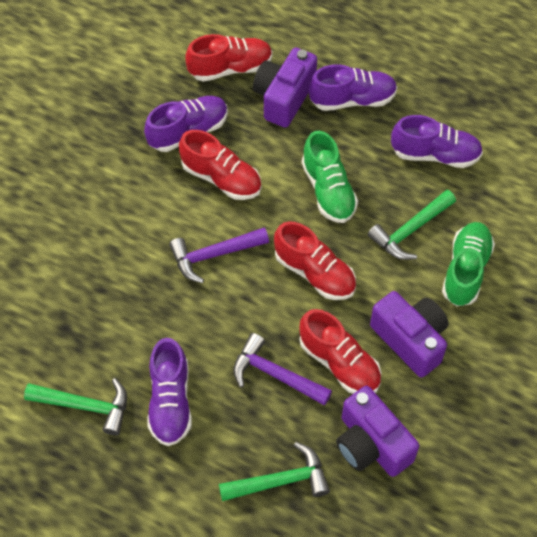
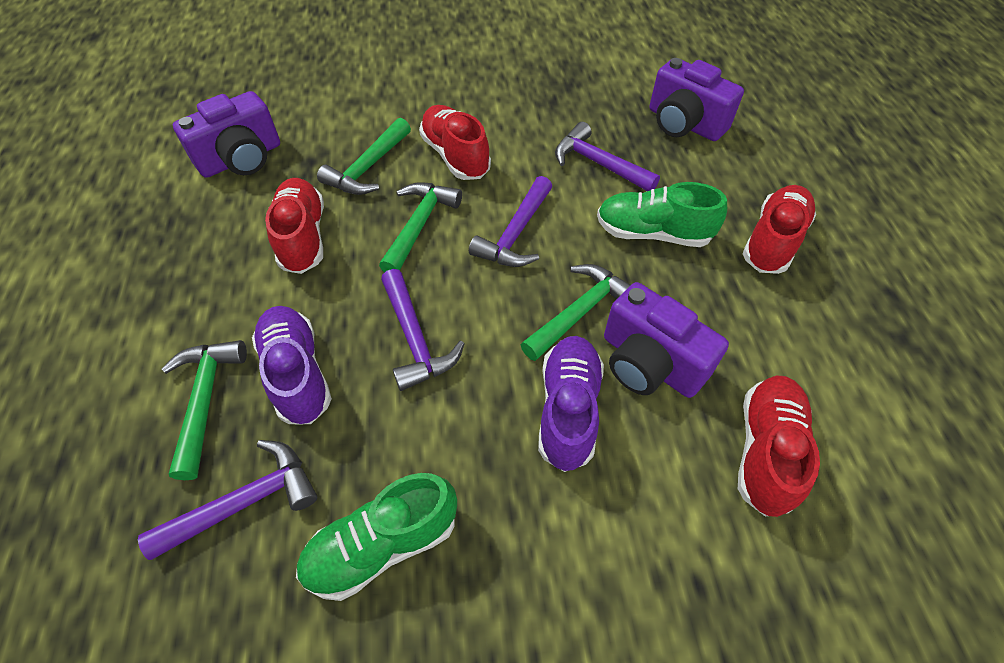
green hammer: 3 -> 4
purple hammer: 2 -> 4
purple shoe: 4 -> 2

